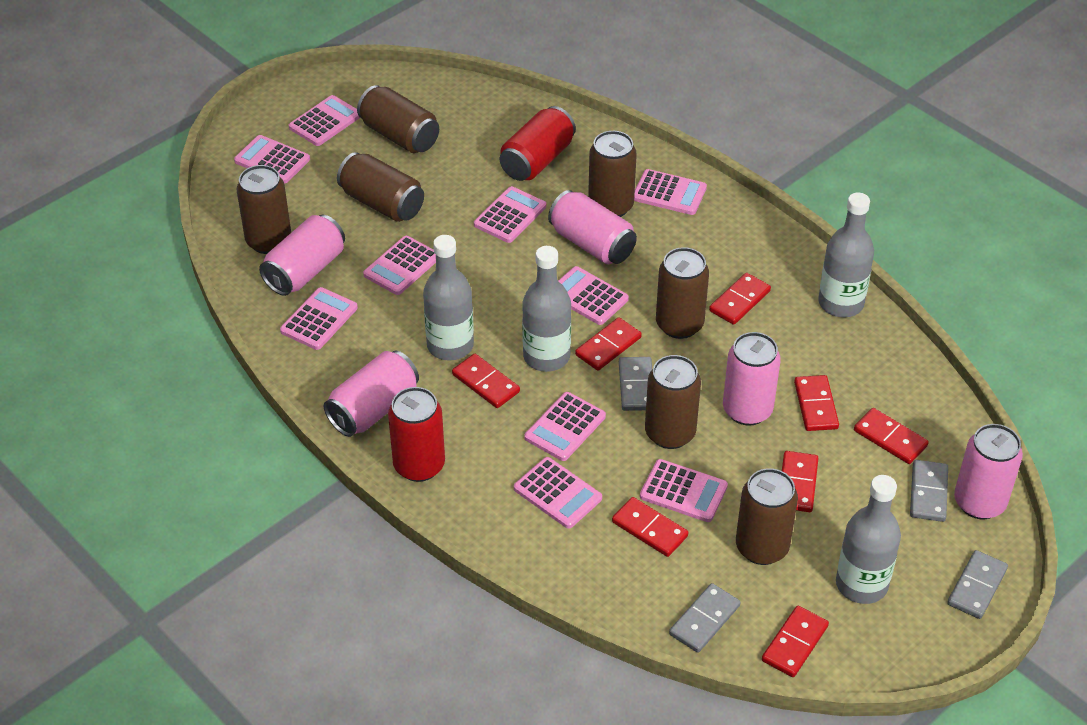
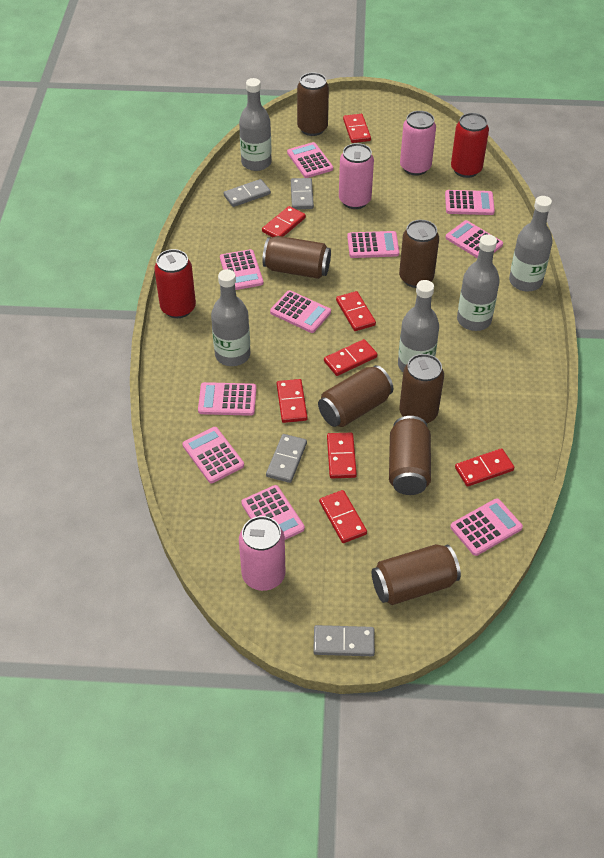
grey bottle: 4 -> 5
pink can: 5 -> 3

